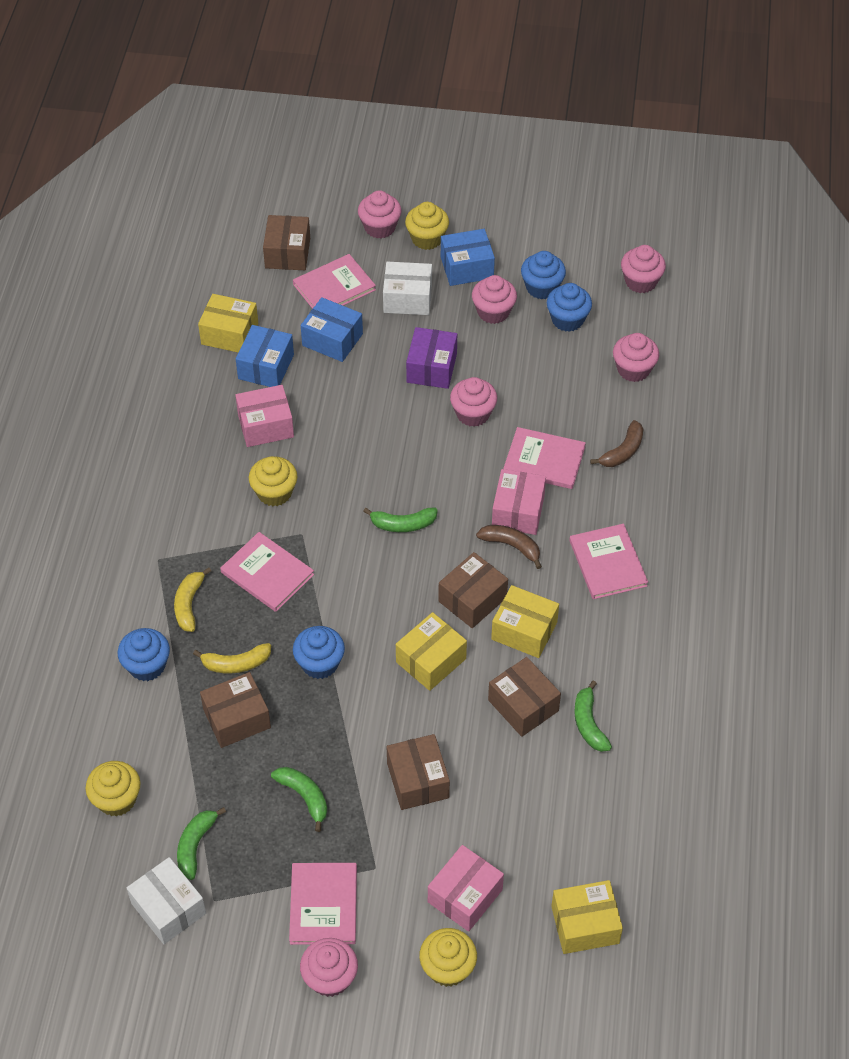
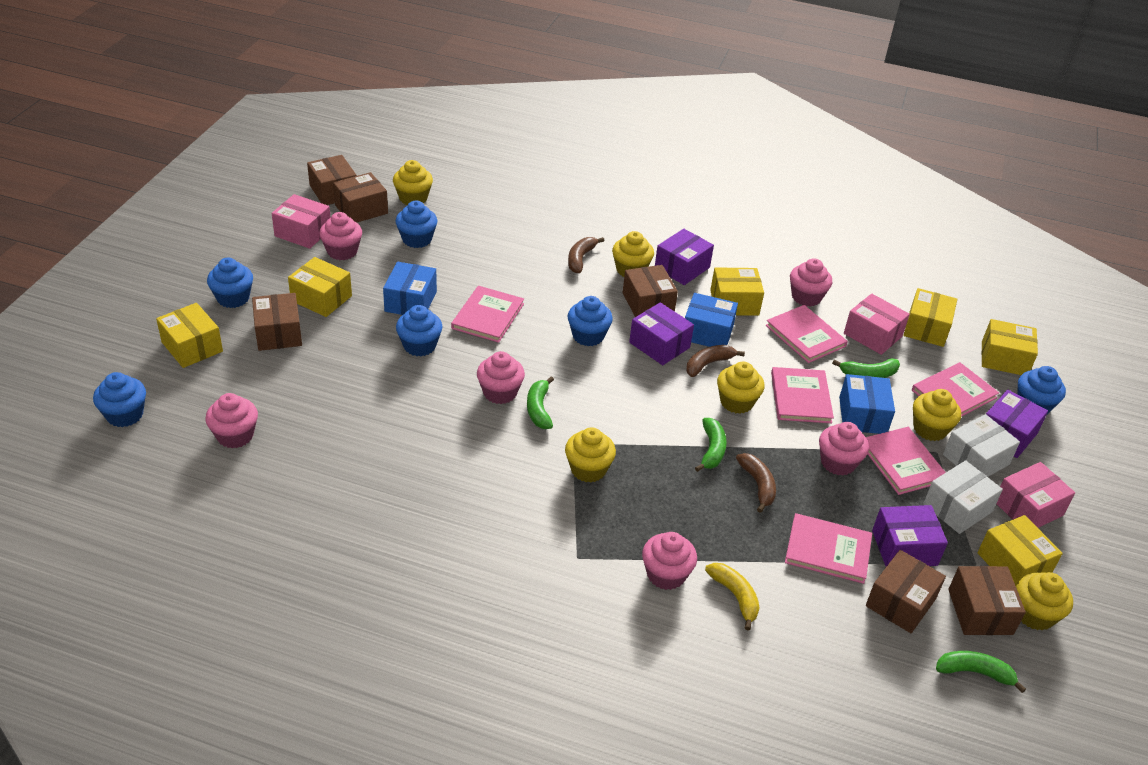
blue cupcake: 4 -> 6
brown banana: 2 -> 3
brown box: 5 -> 6
pink book: 5 -> 6
purple box: 1 -> 4
yellow banana: 2 -> 1
yellow box: 4 -> 6
yellow cupcake: 4 -> 6

